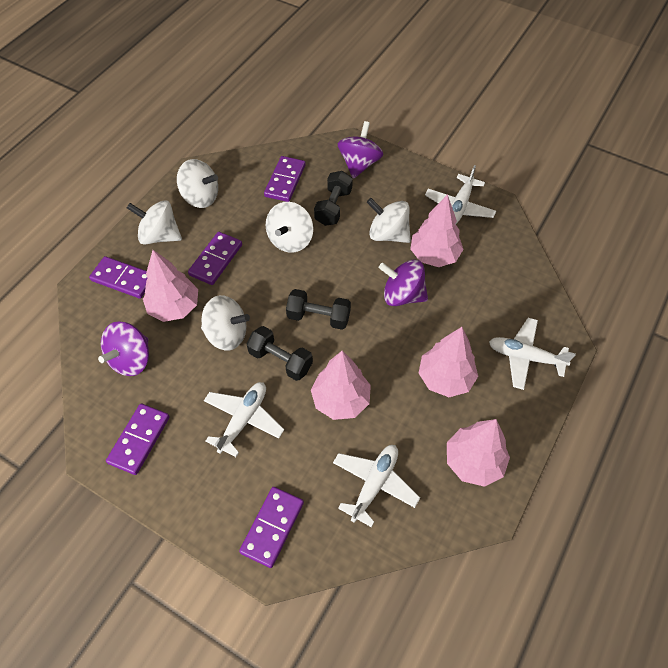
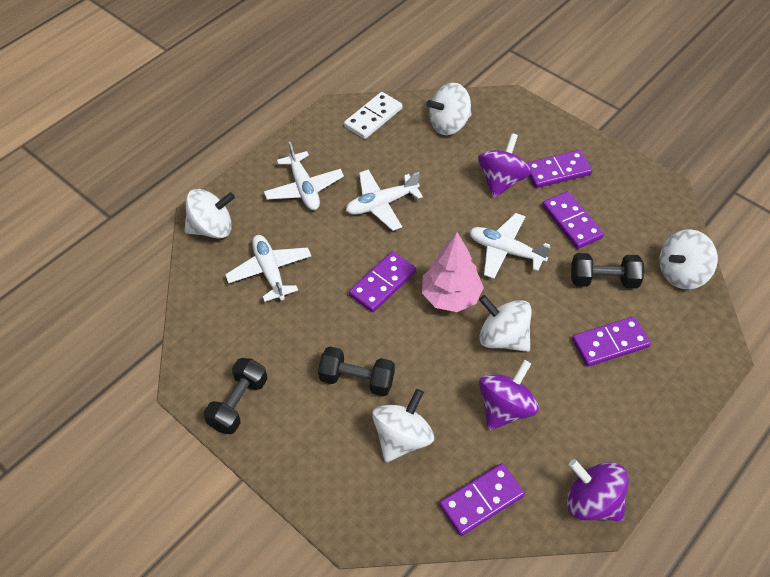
pink tree: 5 -> 1
white domino: 0 -> 1

